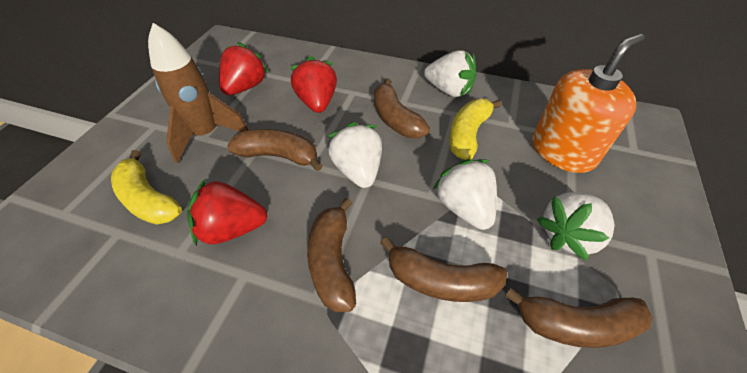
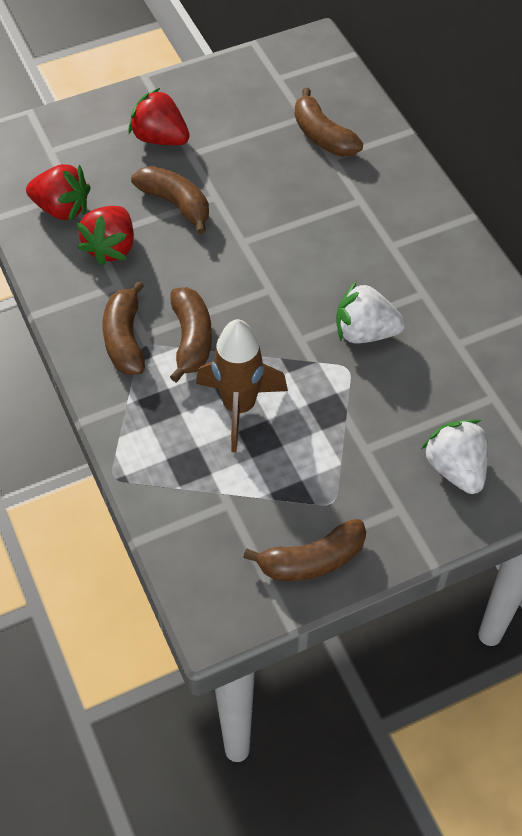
orange soap dispenser: 1 -> 0
white strawberry: 4 -> 2
yellow banana: 2 -> 0

